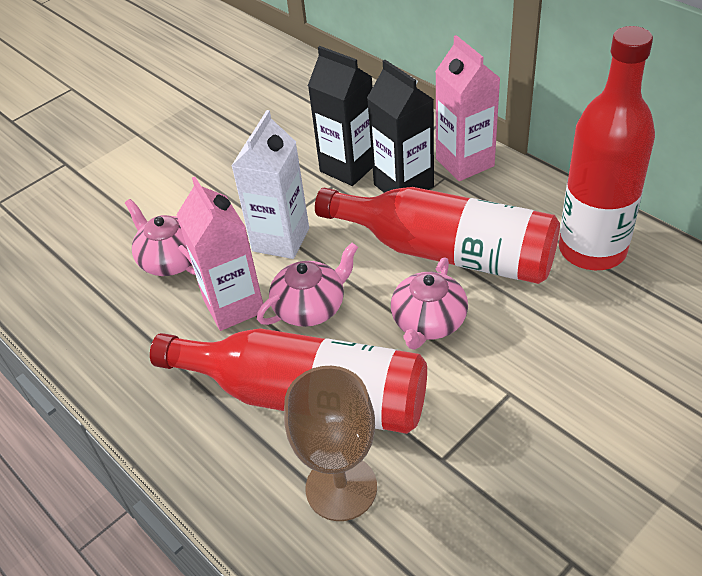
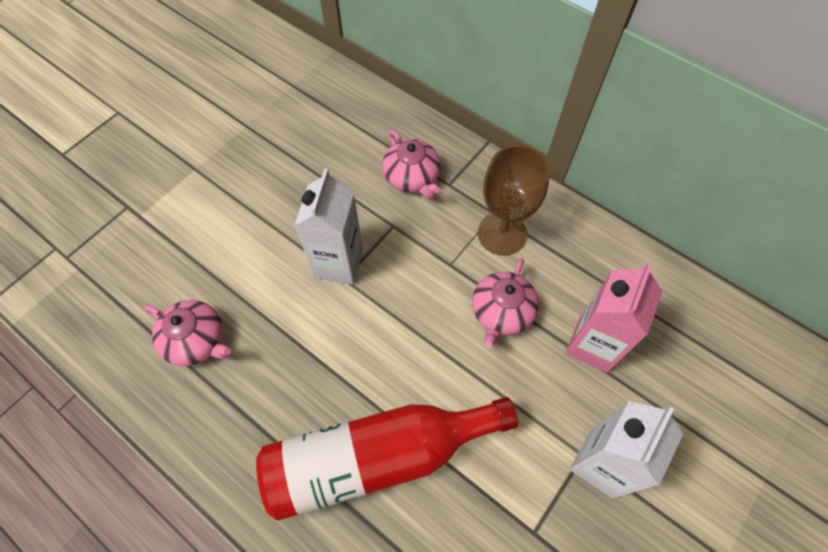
black carton: 2 -> 0
pink carton: 2 -> 1
red bottle: 3 -> 1
white carton: 1 -> 2

